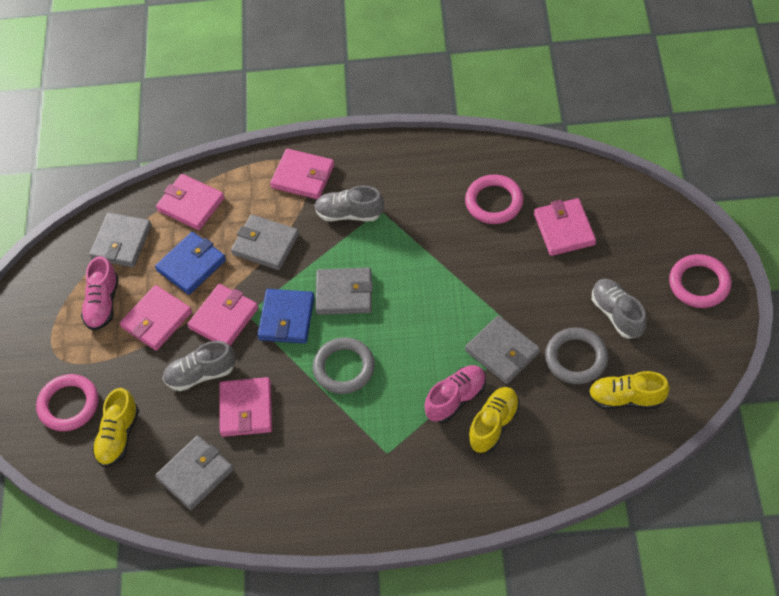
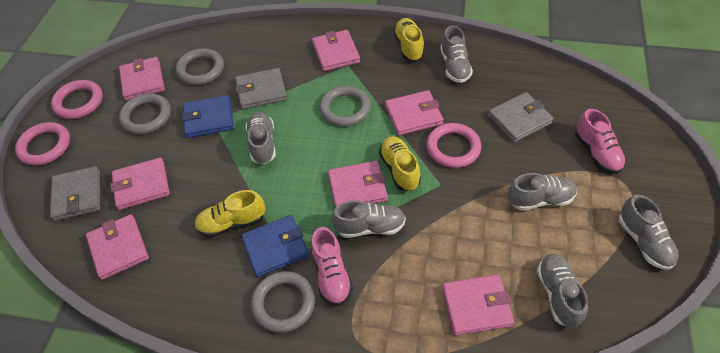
grey ring: 2 -> 4
grey shoe: 3 -> 6
grey wallet: 5 -> 3
pink wallet: 6 -> 7

